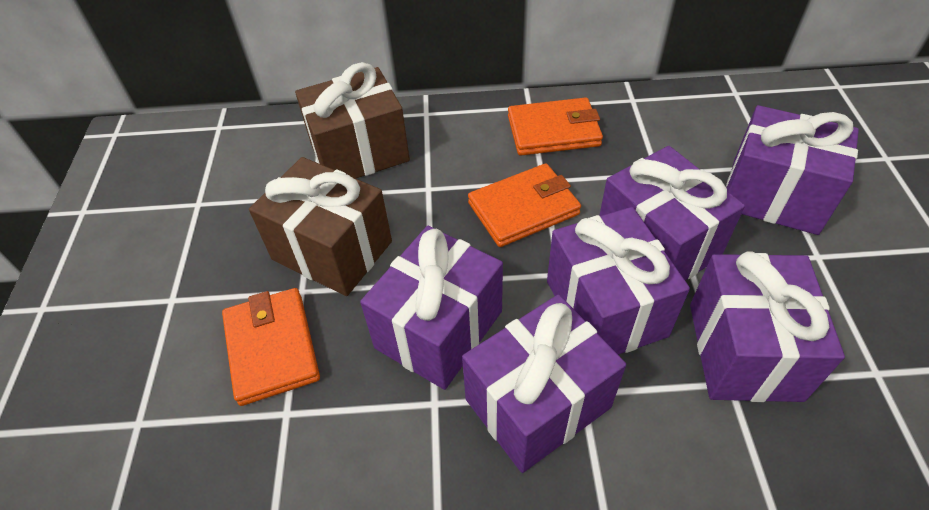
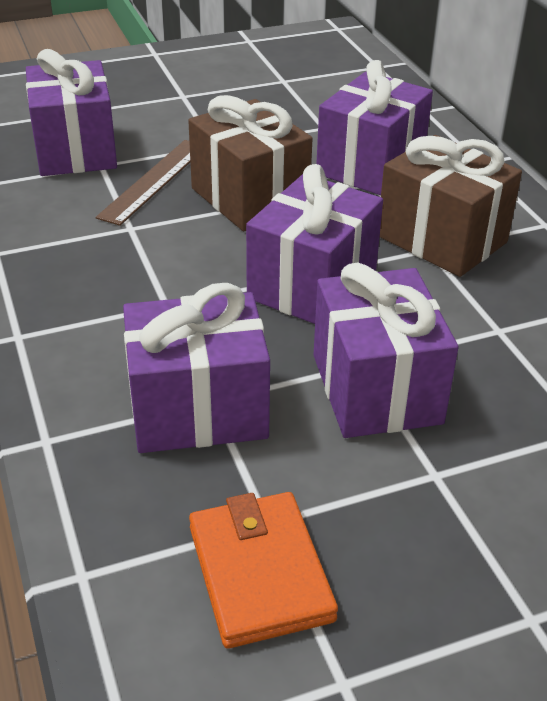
brown ruler: 0 -> 1
orange wallet: 3 -> 1
purple gift: 6 -> 5

